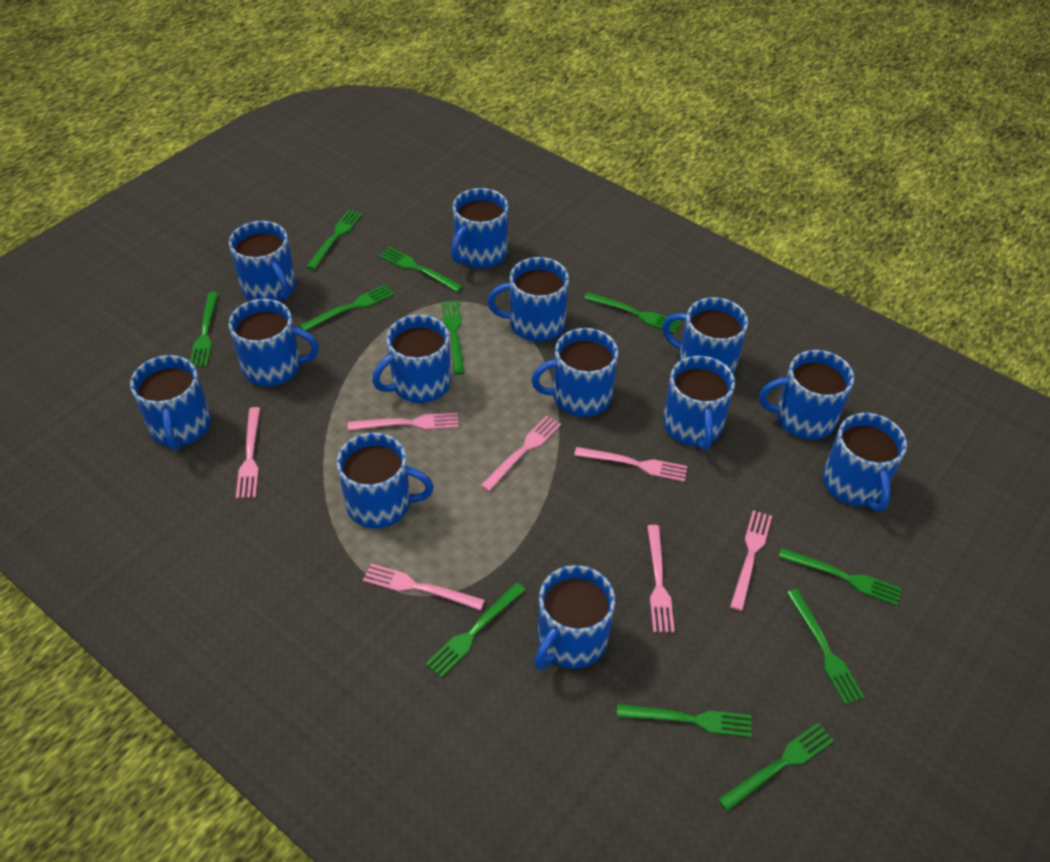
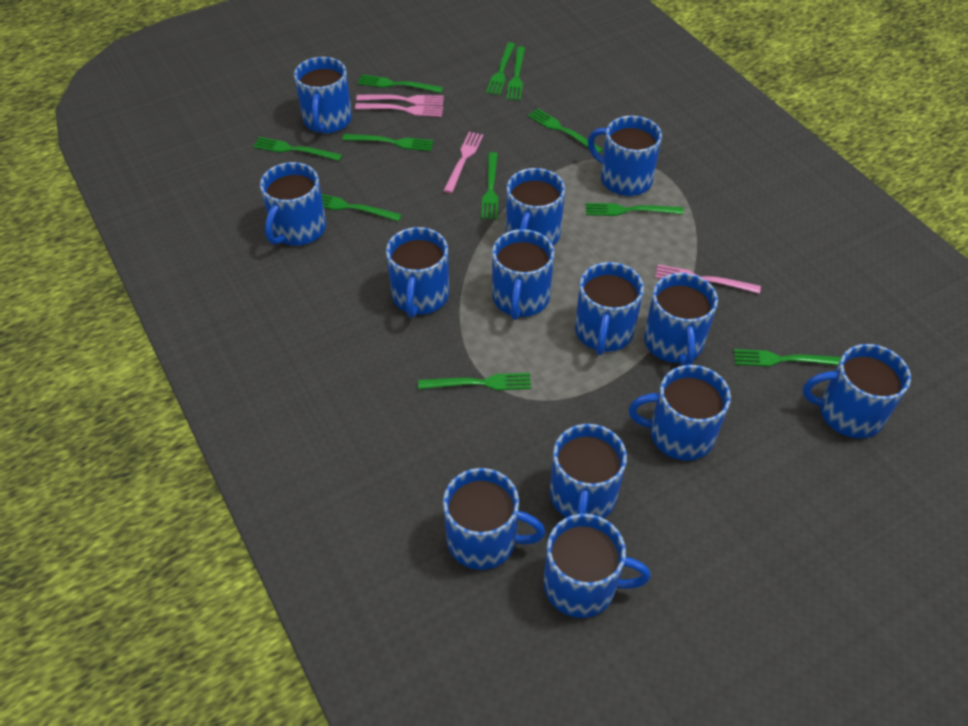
pink fork: 7 -> 4

